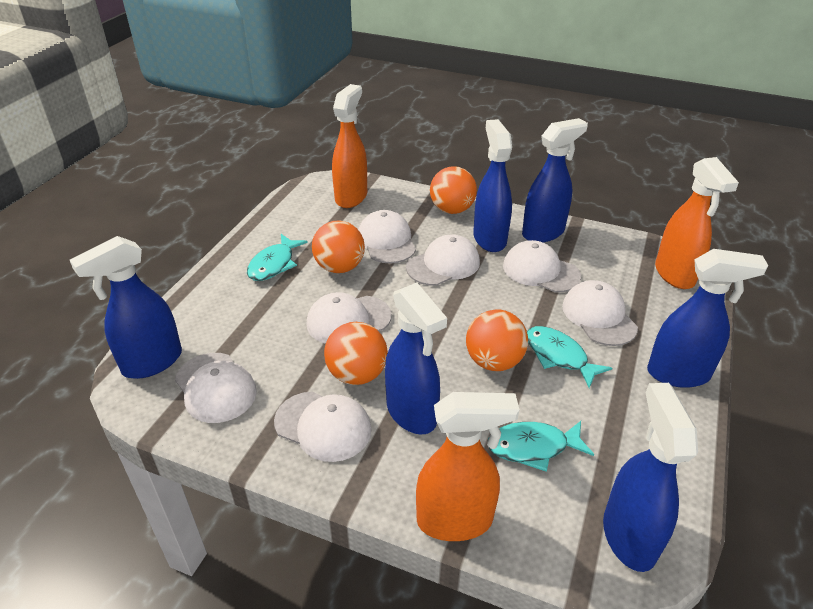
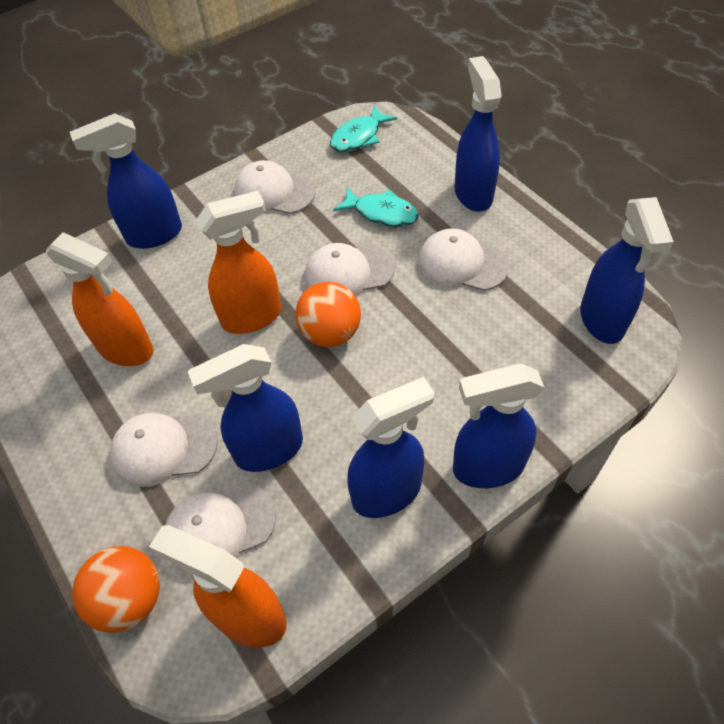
orange ball: 4 -> 2
turquoise fish: 3 -> 2
white cap: 7 -> 5

